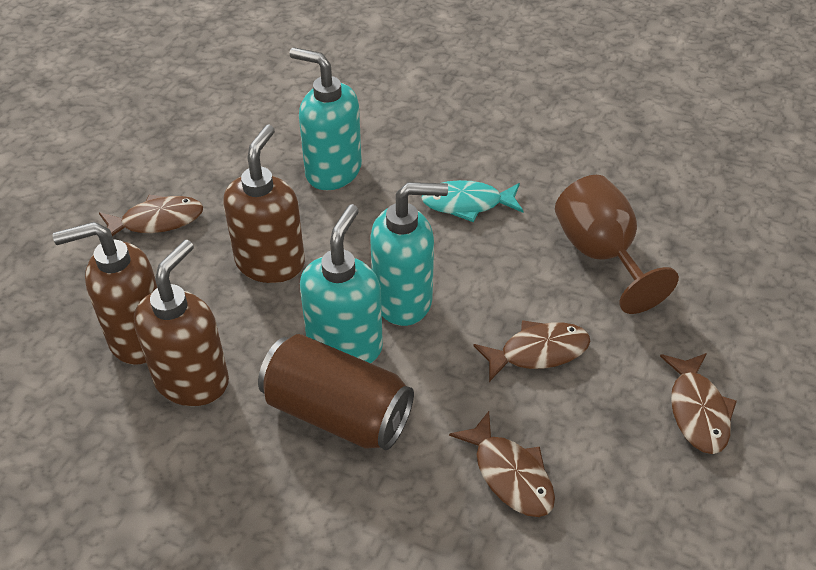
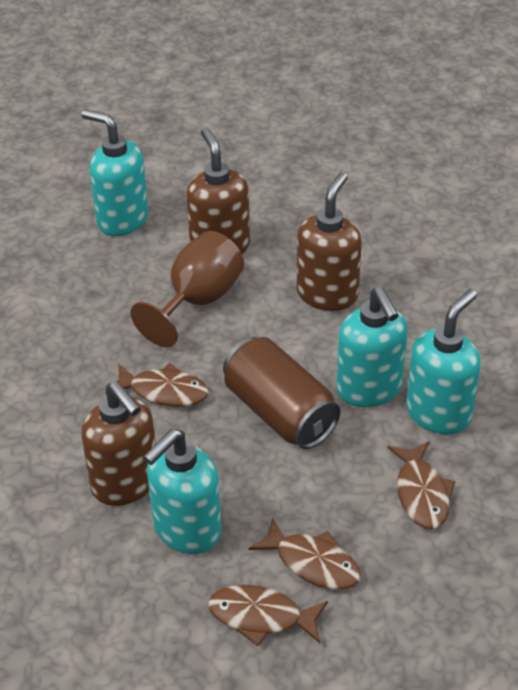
turquoise fish: 1 -> 0
turquoise soap dispenser: 3 -> 4

